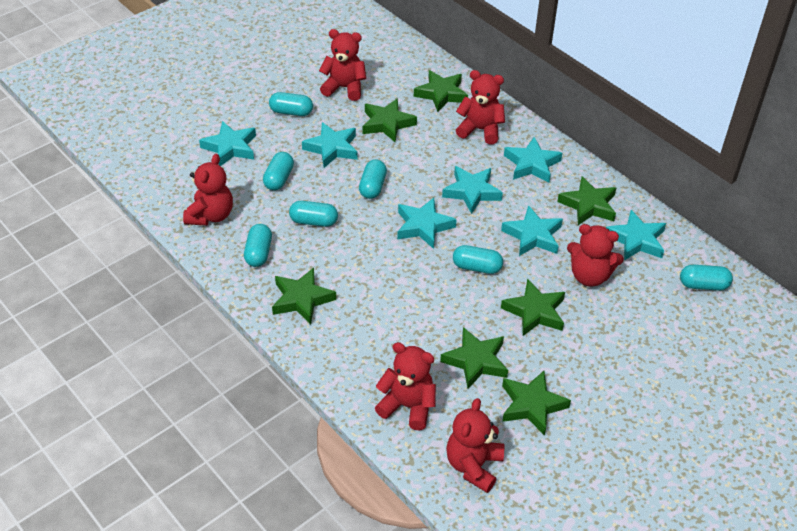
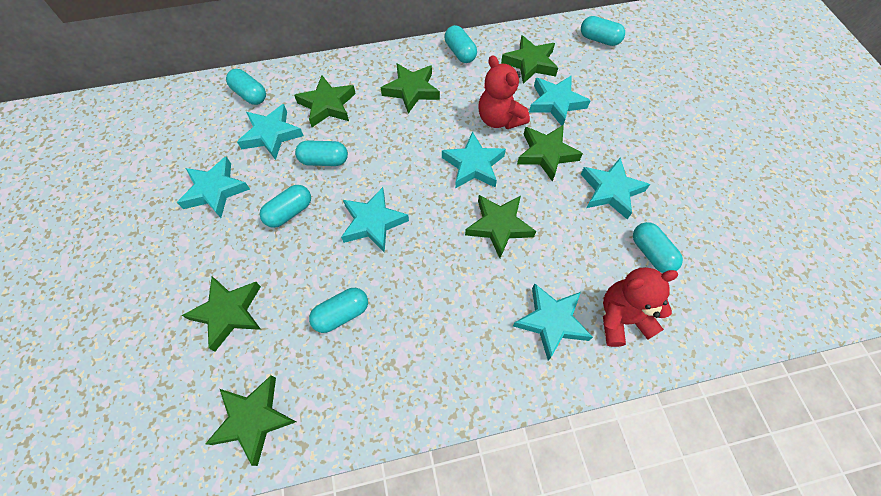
red teddy bear: 6 -> 2

